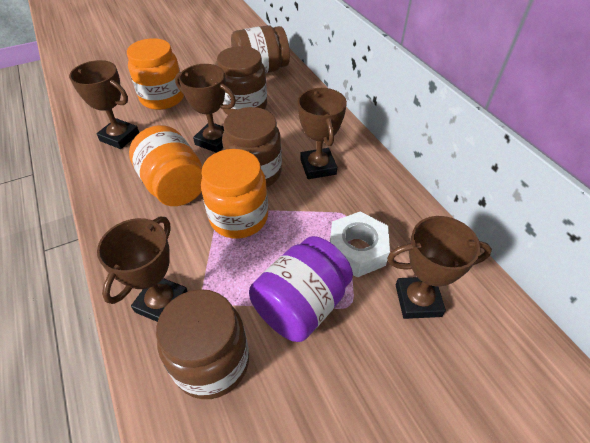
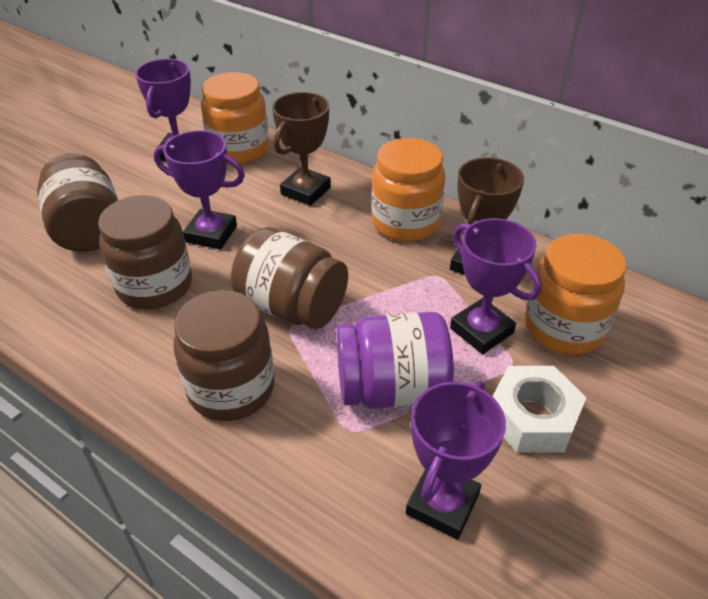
brown trophy: 5 -> 2
purple trophy: 0 -> 4

